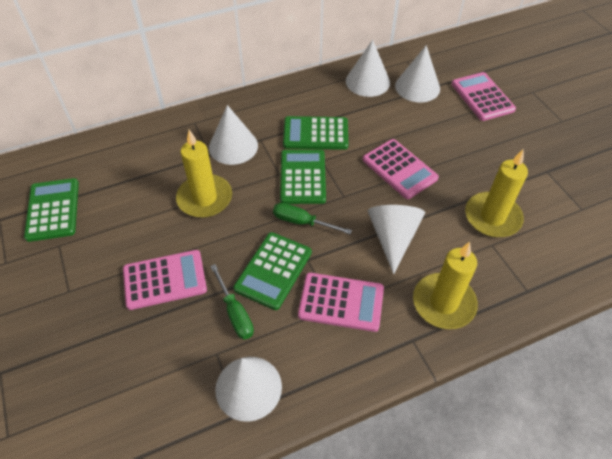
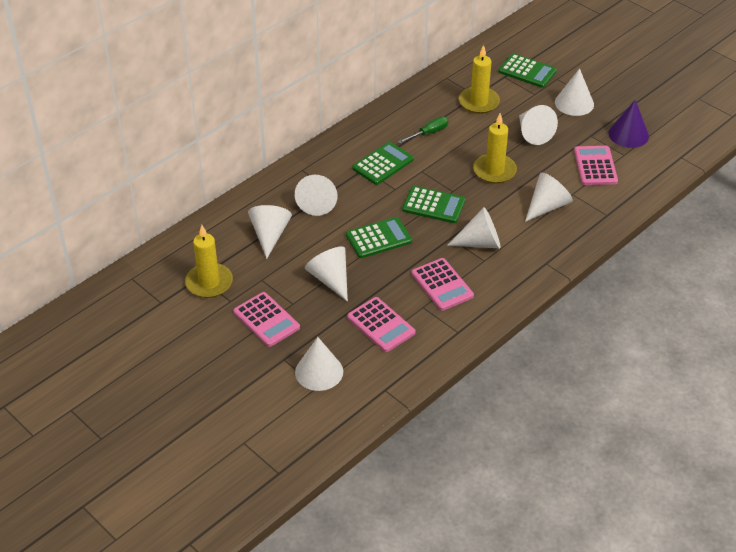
green screwdriver: 2 -> 1
purple cone: 0 -> 1
white cone: 5 -> 8

